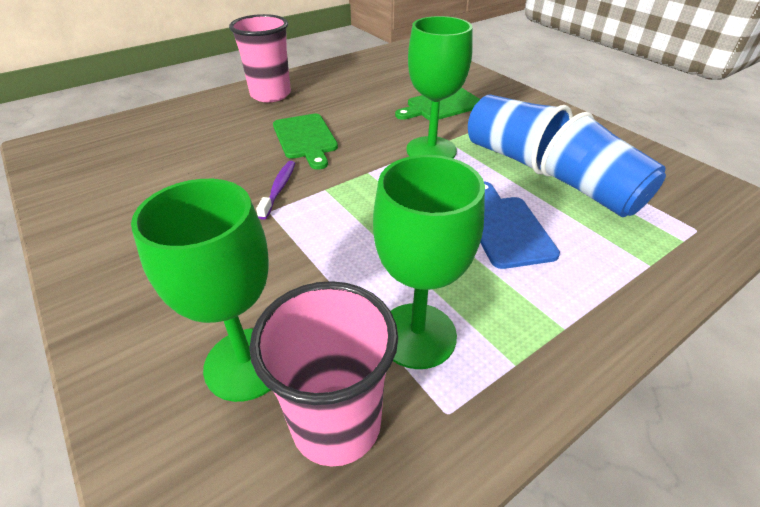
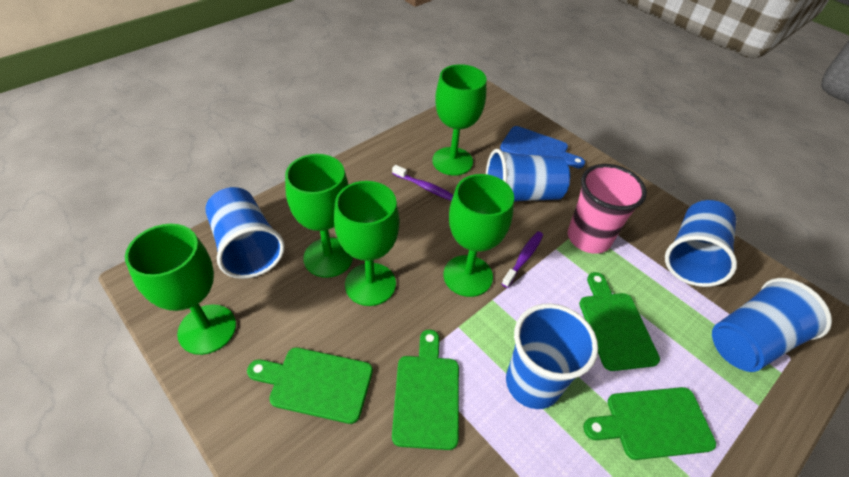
blue cup: 2 -> 5
green cutting board: 2 -> 4
green goblet: 3 -> 5
pink cup: 2 -> 1
purple toothbrush: 1 -> 2

